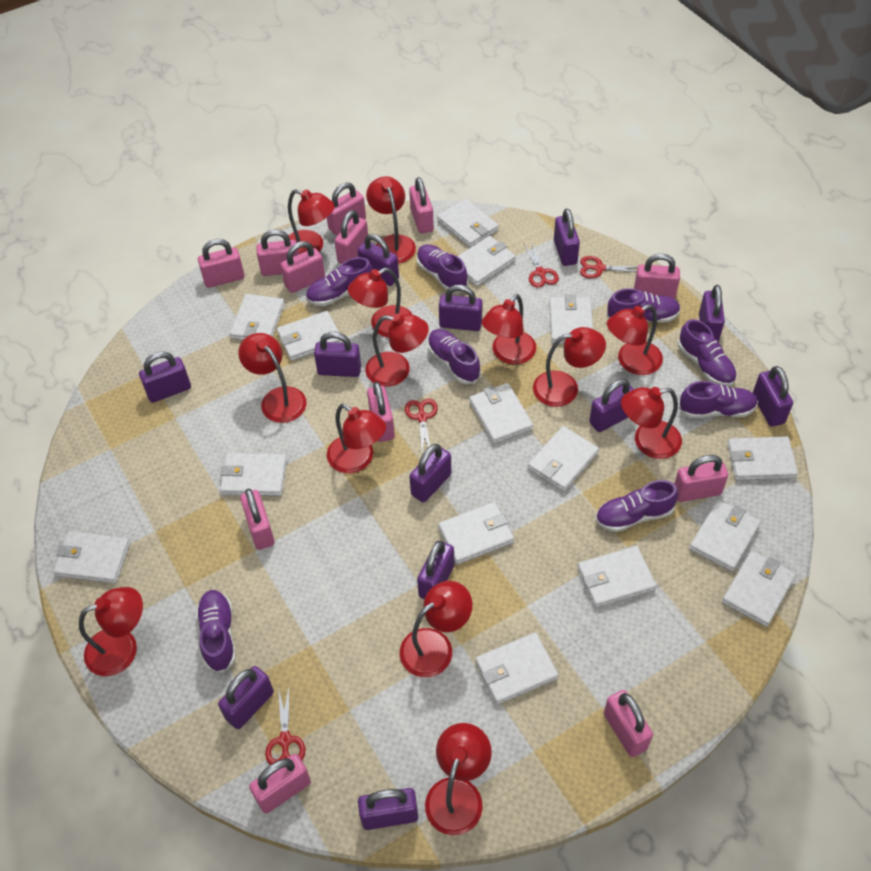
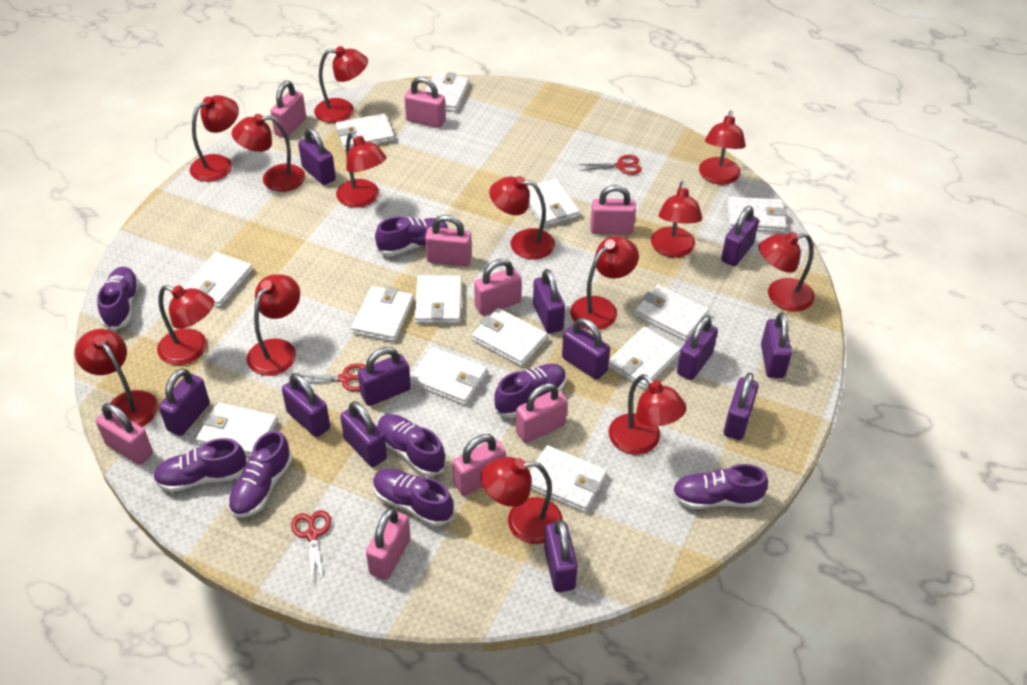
pink padlock: 12 -> 9
red lamp: 13 -> 14
red scissors: 4 -> 3
white wallet: 15 -> 13

